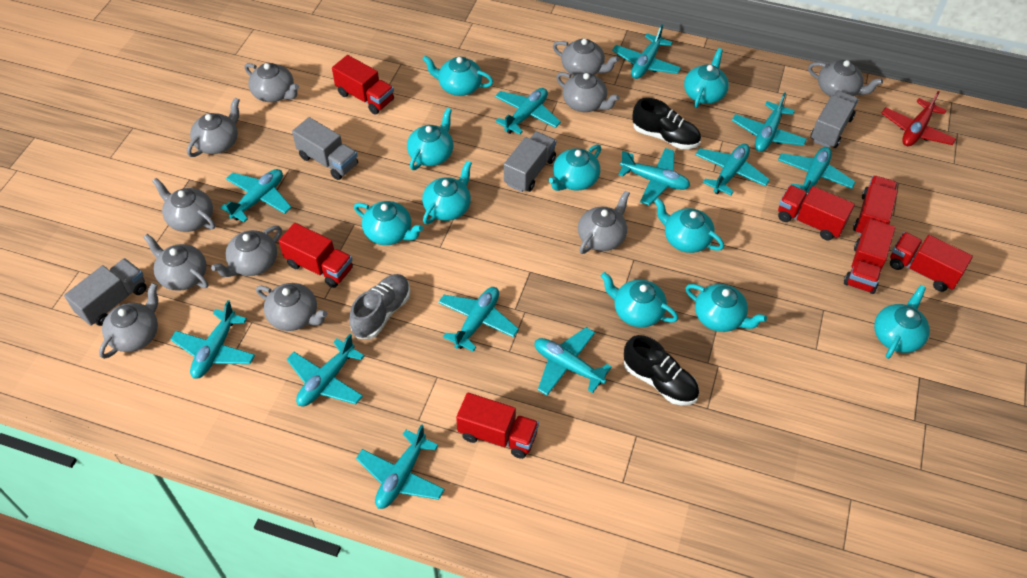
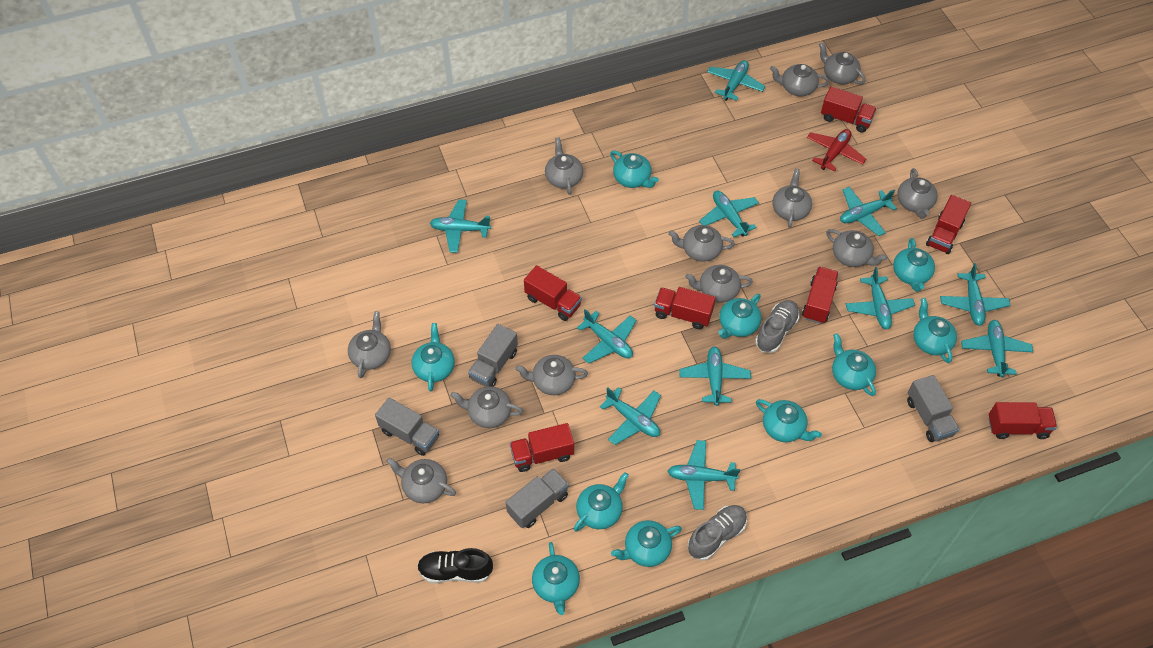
black shoe: 2 -> 1
grey shoe: 1 -> 2
grey teapot: 11 -> 12
turquoise plane: 12 -> 11

